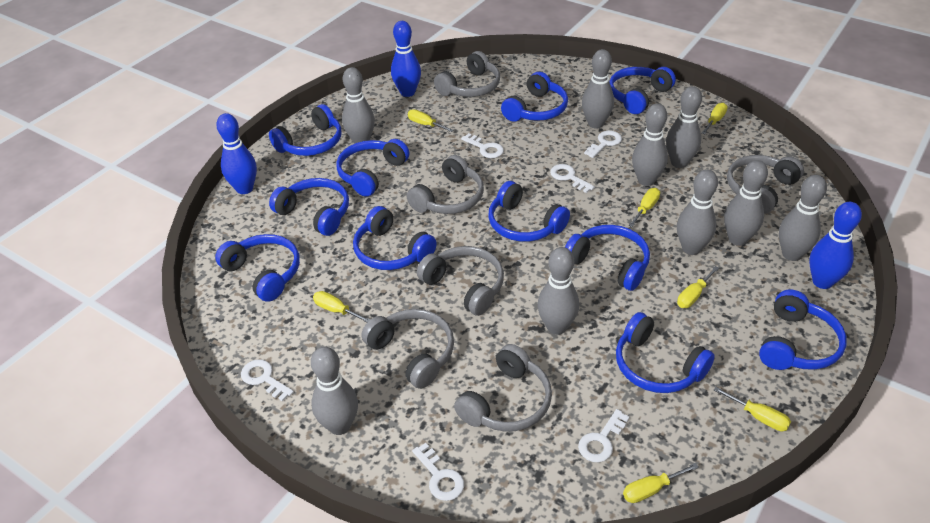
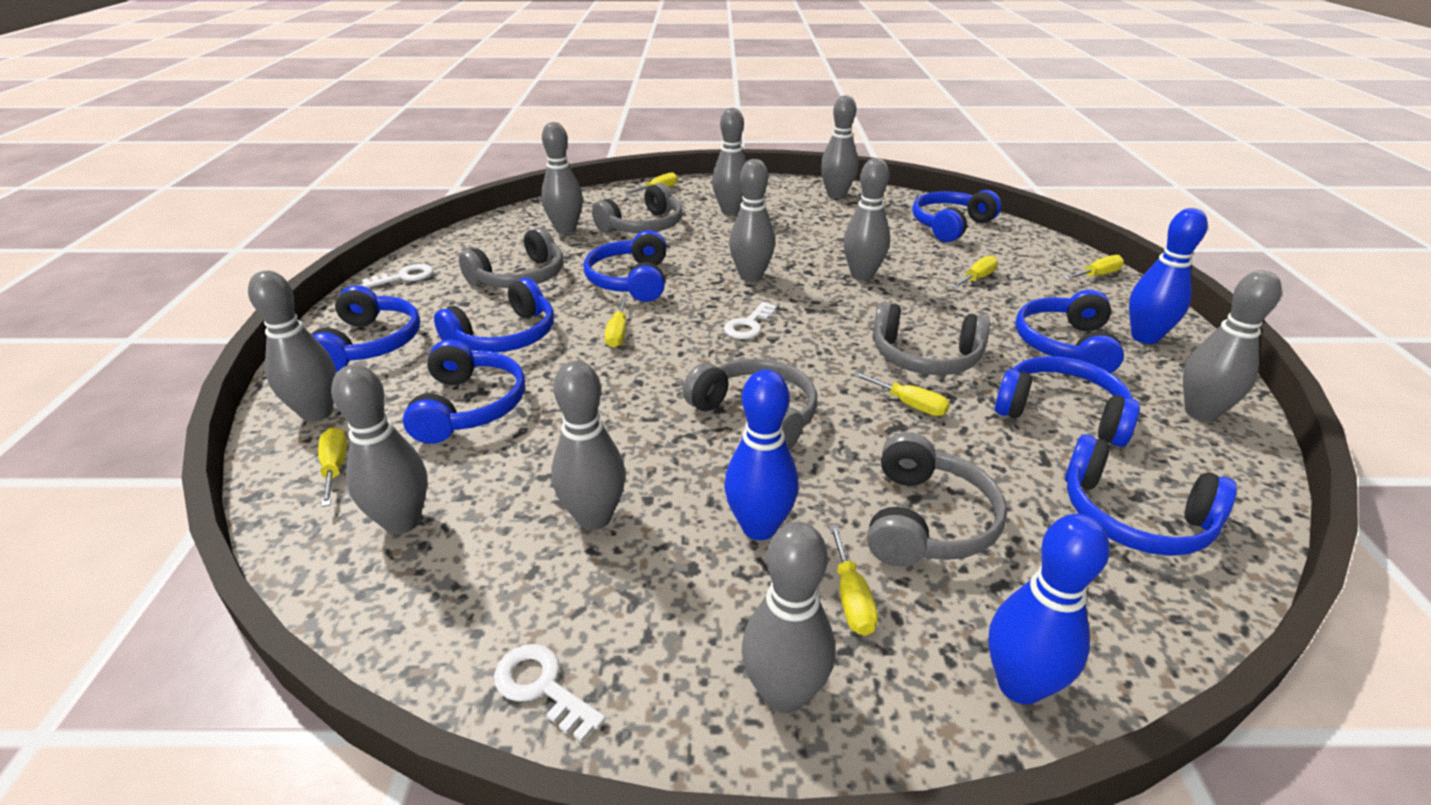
blue headphones: 11 -> 8
grey bowling pin: 9 -> 10
grey headphones: 6 -> 5
white key: 6 -> 3

